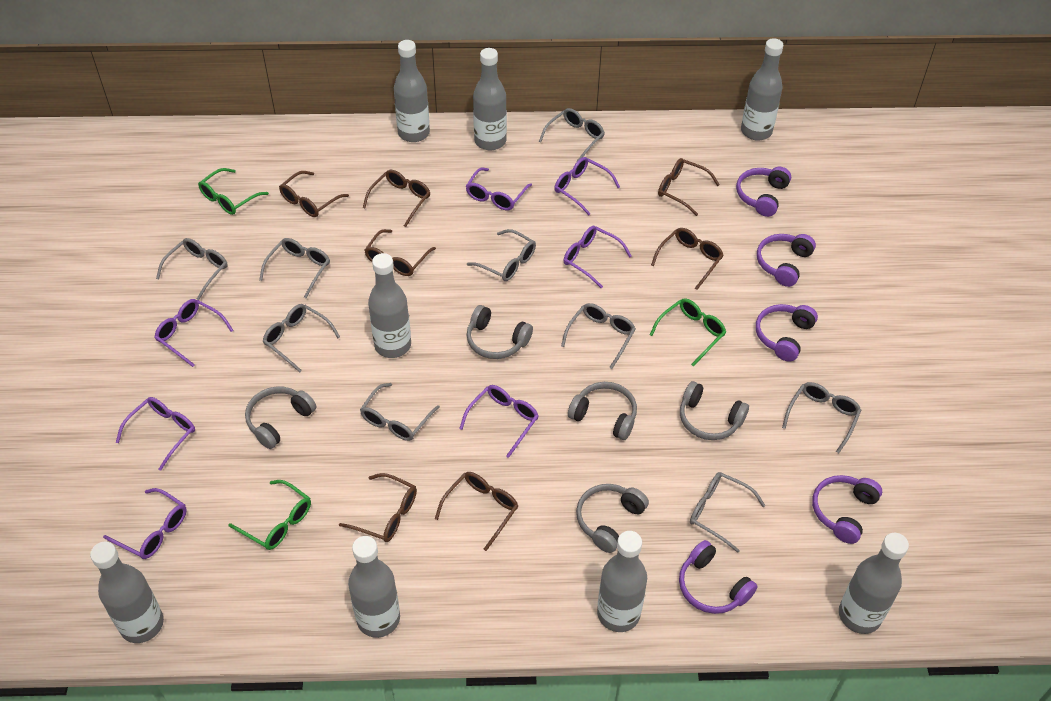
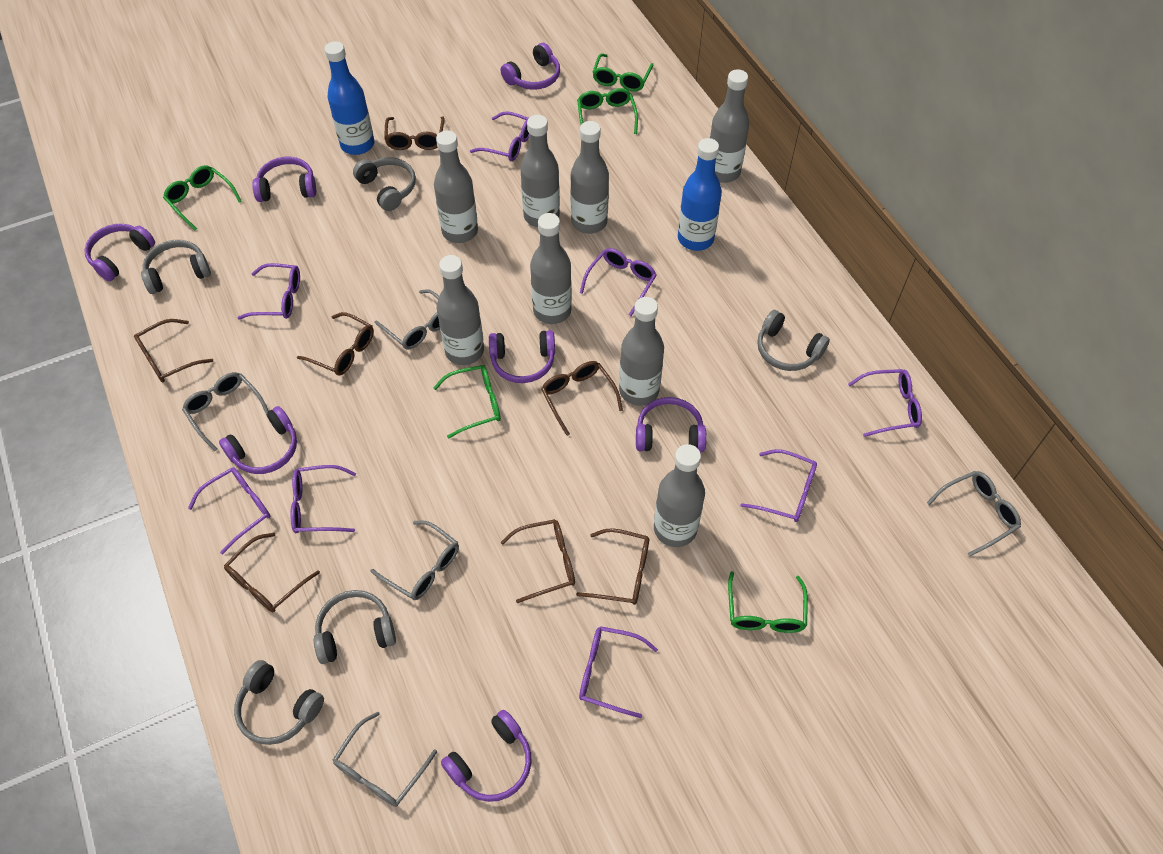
blue bottle: 0 -> 2
green glasses: 3 -> 5
grey glasses: 9 -> 5
purple glasses: 7 -> 8
purple headphones: 5 -> 7

